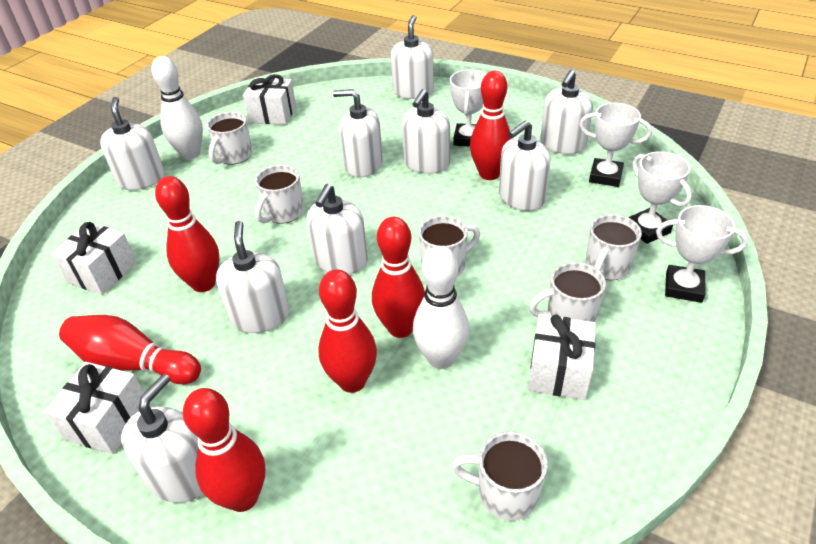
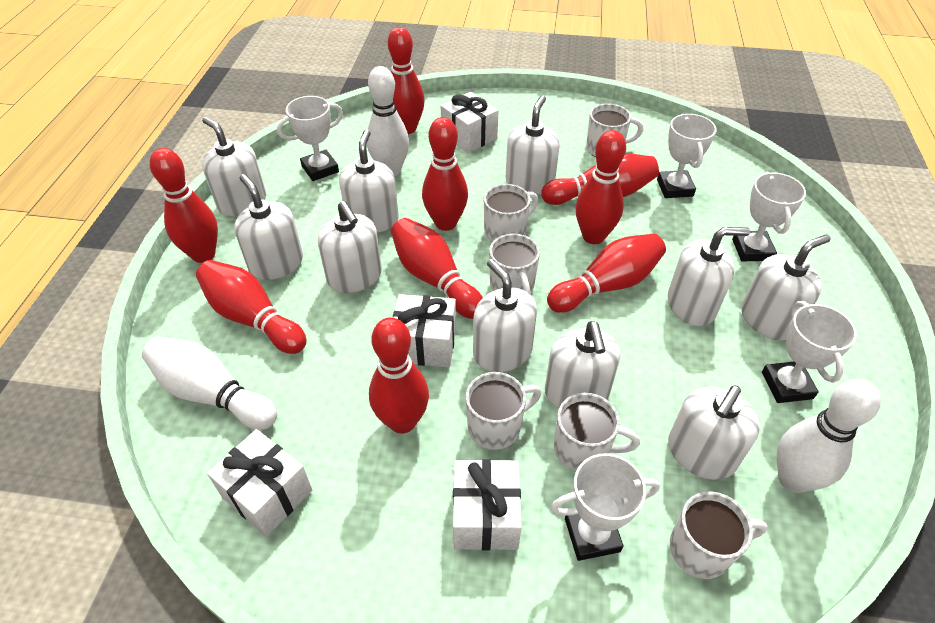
red bowling pin: 6 -> 9
white bowling pin: 2 -> 3
white soap dispenser: 9 -> 10
white trophy: 4 -> 5

